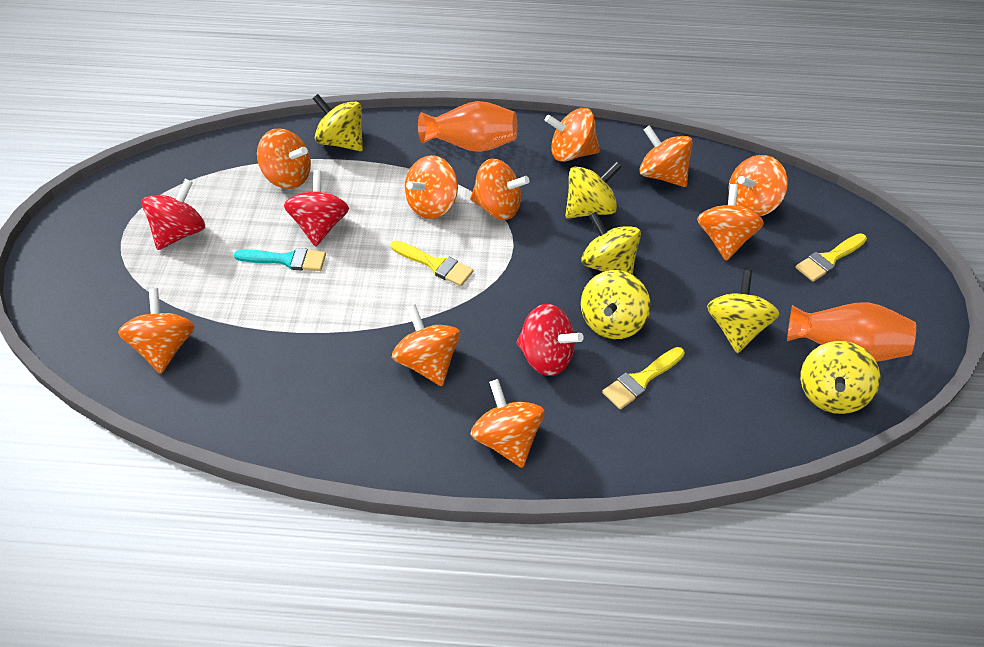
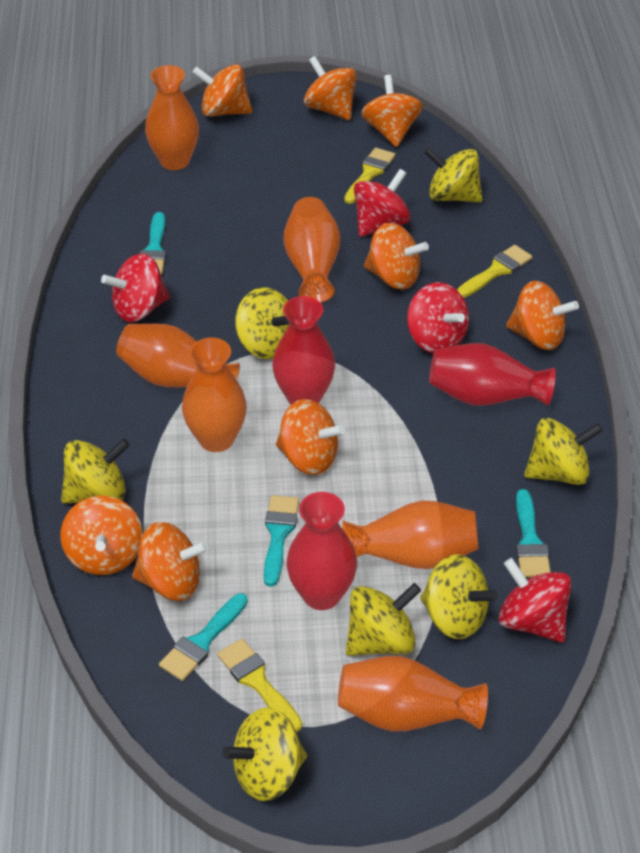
orange spinning top: 10 -> 8
orange vase: 2 -> 6
red spinning top: 3 -> 4
red vase: 0 -> 3
turquoise brush: 1 -> 4
yellow spinning top: 6 -> 7

